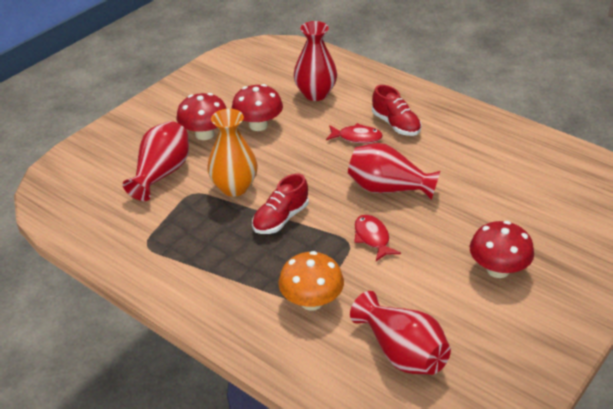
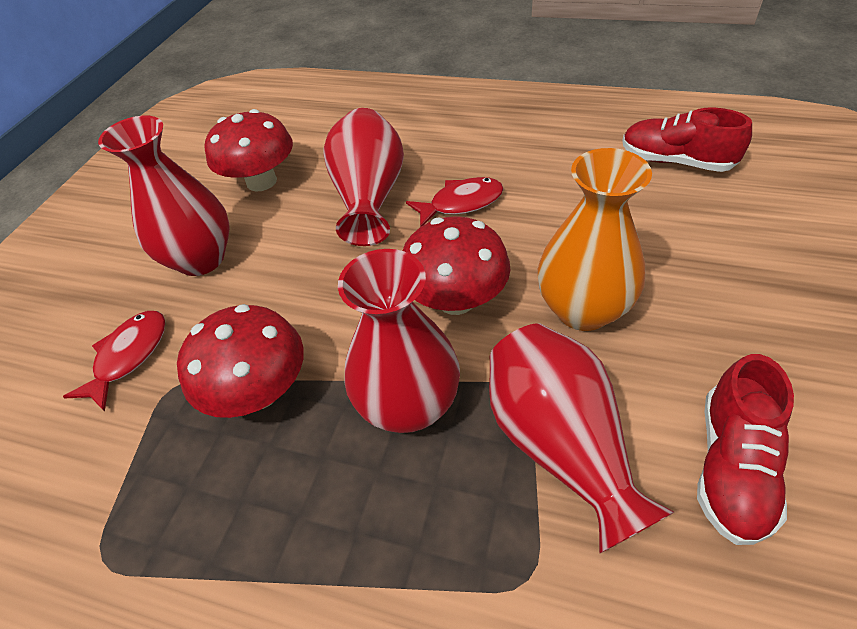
orange mushroom: 1 -> 0

